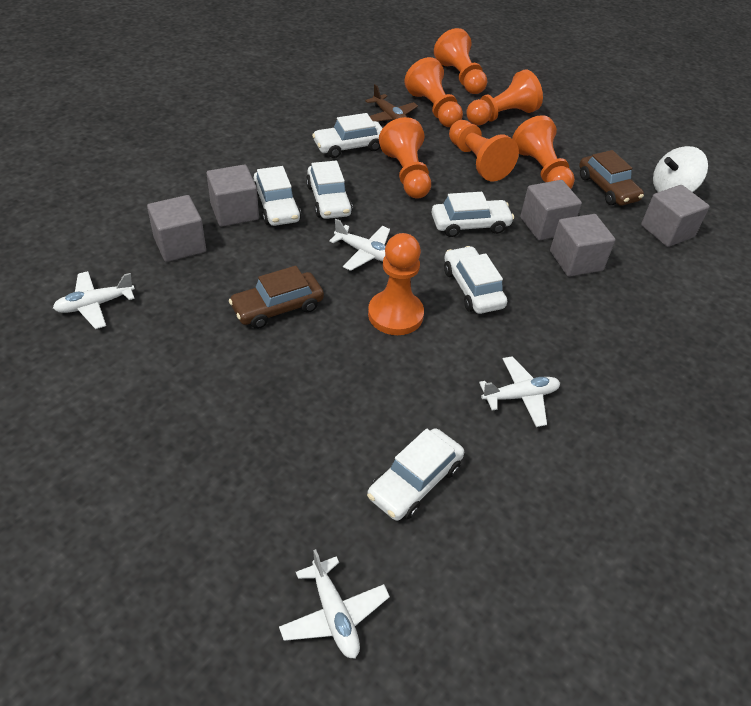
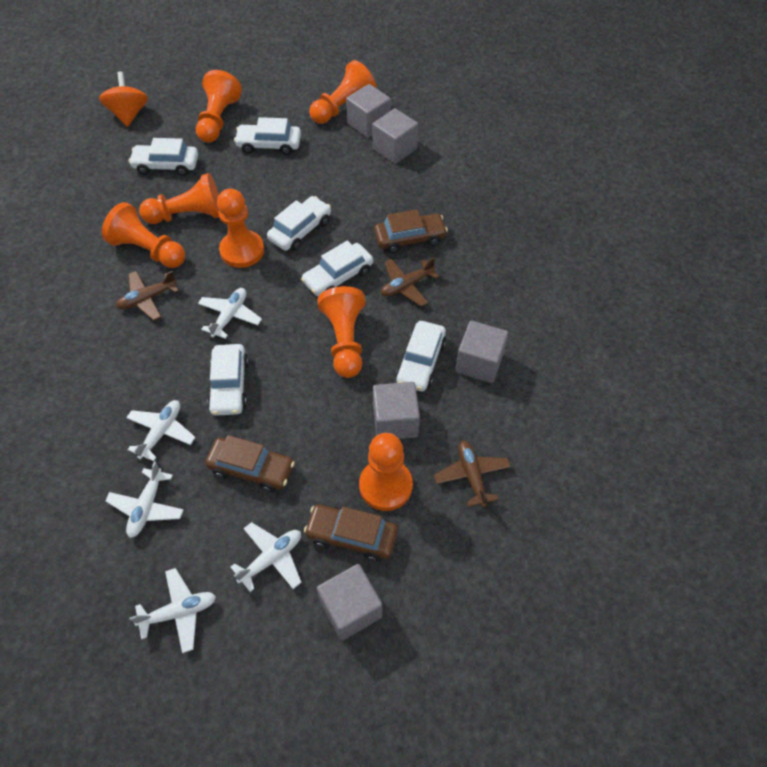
brown car: 2 -> 3
brown plane: 1 -> 3
orange spinning top: 0 -> 1
white plane: 4 -> 5
white spinning top: 1 -> 0

